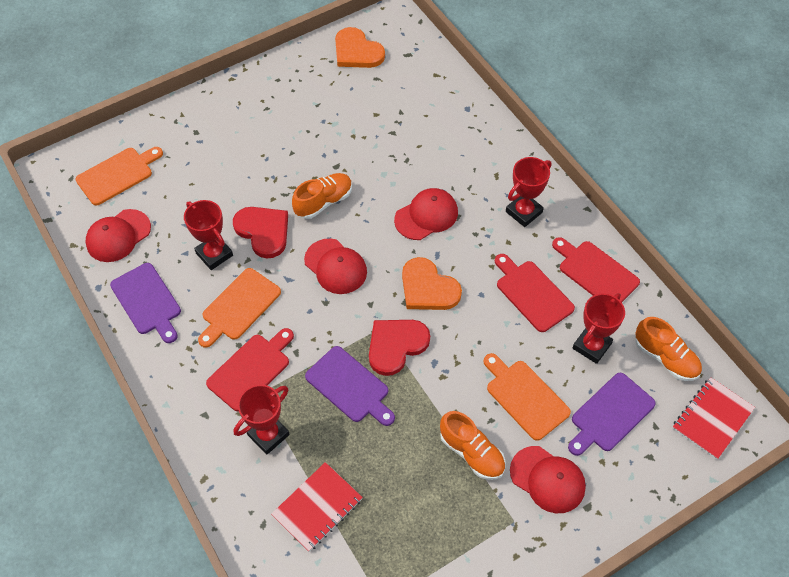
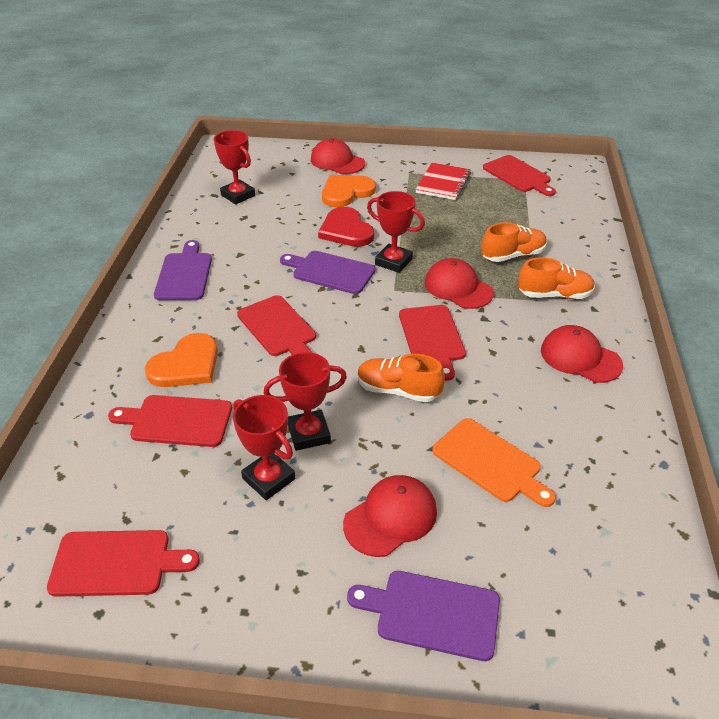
orange cutting board: 3 -> 1
red cutting board: 3 -> 5
red heart: 2 -> 1
red notebook: 2 -> 1

